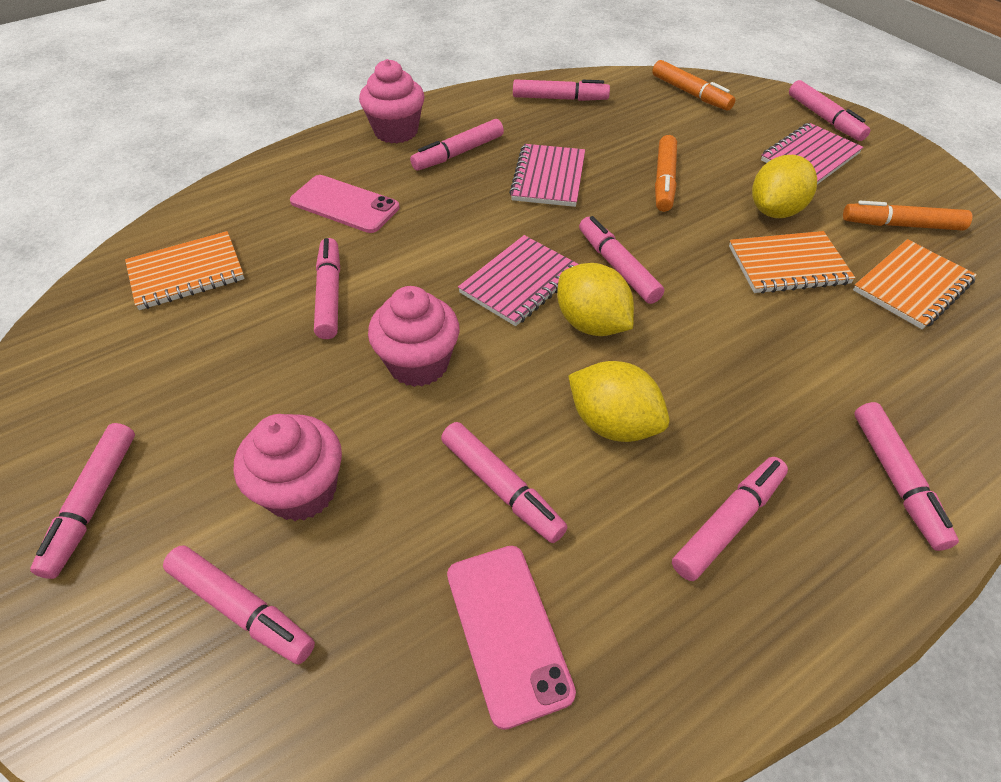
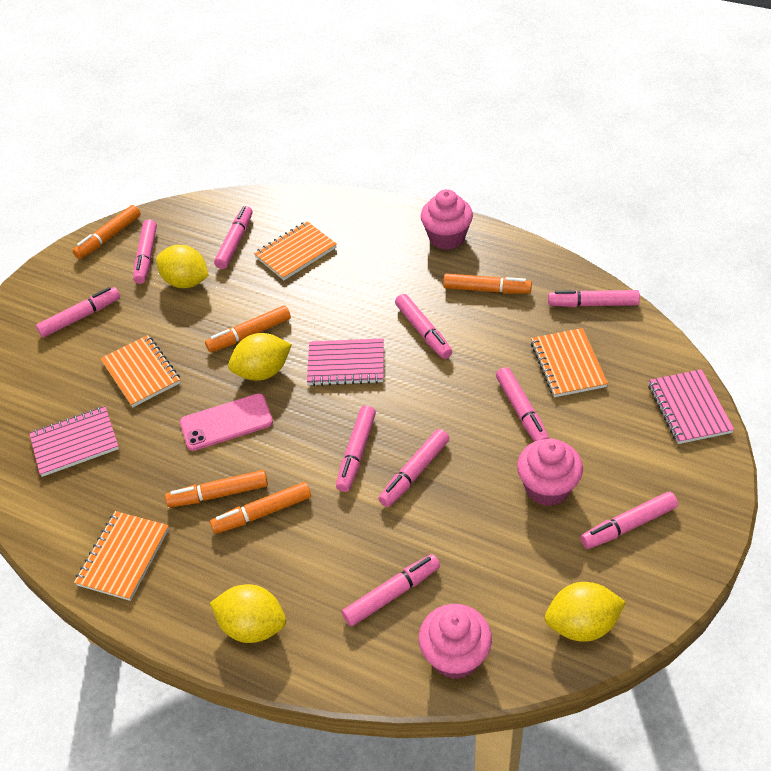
orange marker: 3 -> 5
orange notebook: 3 -> 4
pink phone: 2 -> 1
yellow lemon: 3 -> 4

